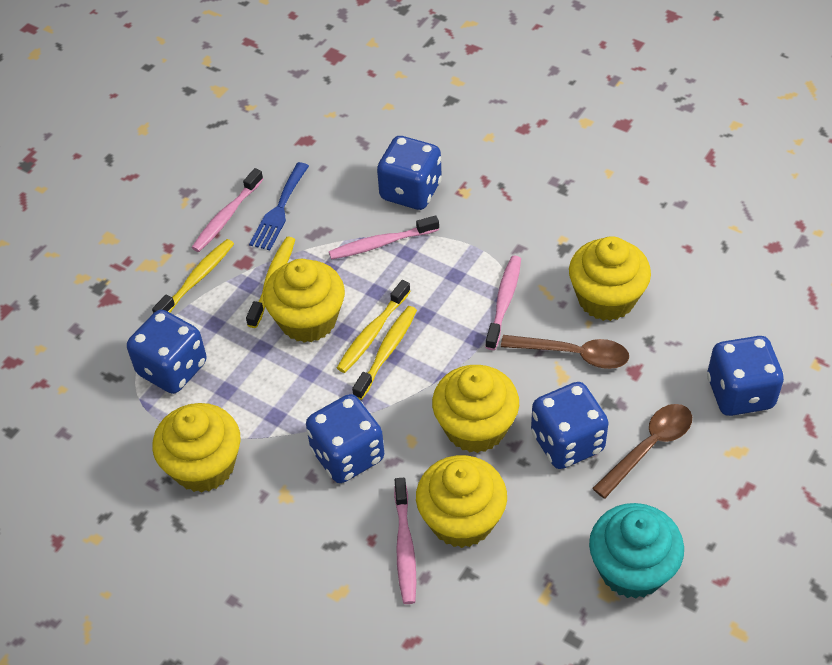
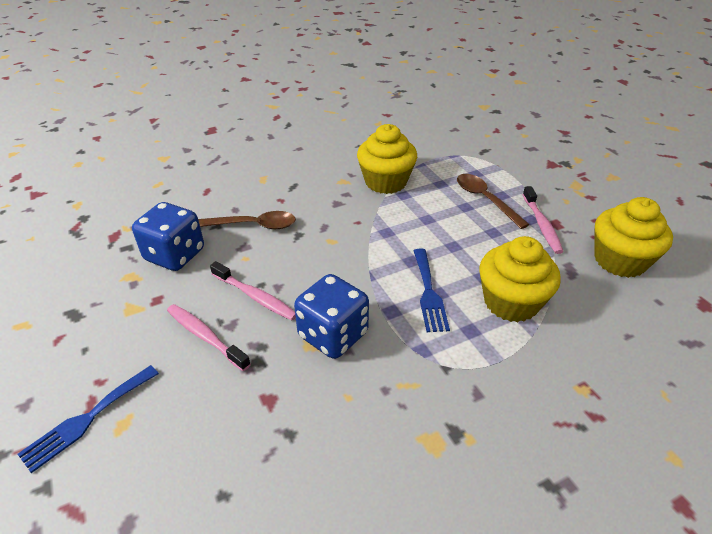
blue dice: 5 -> 2
blue fork: 1 -> 2
pink toothbrush: 4 -> 3
turquoise cupcake: 1 -> 0
yellow cupcake: 5 -> 3
yellow toothbrush: 4 -> 0

